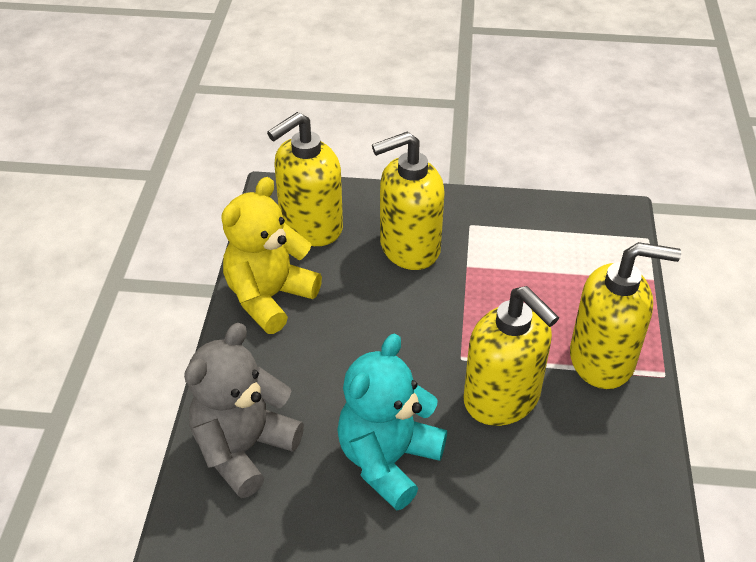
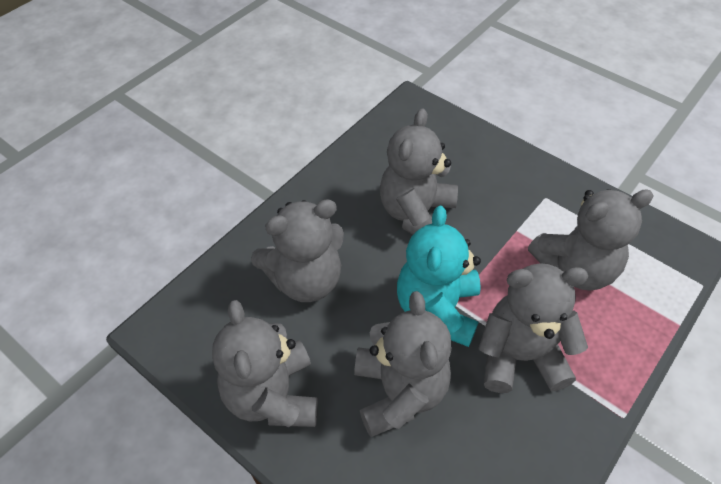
grey teddy bear: 1 -> 6
yellow soap dispenser: 4 -> 0
yellow teddy bear: 1 -> 0

